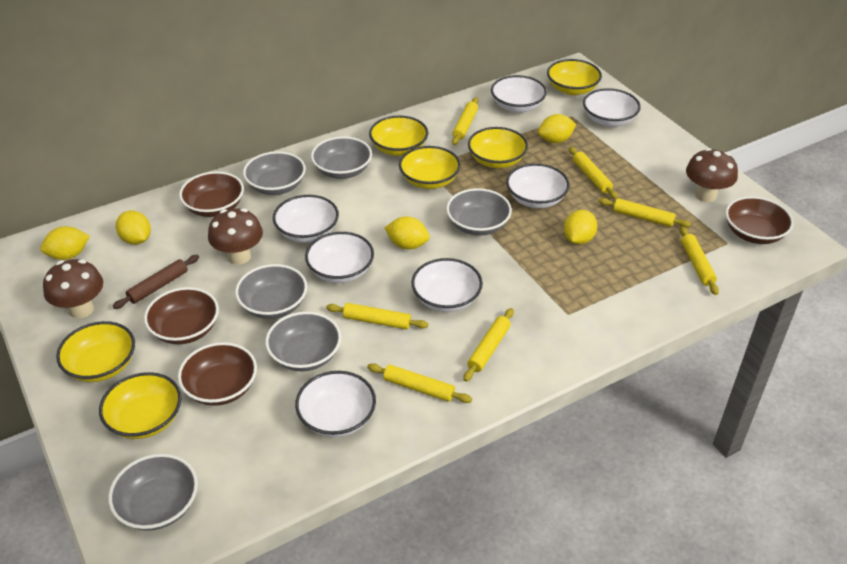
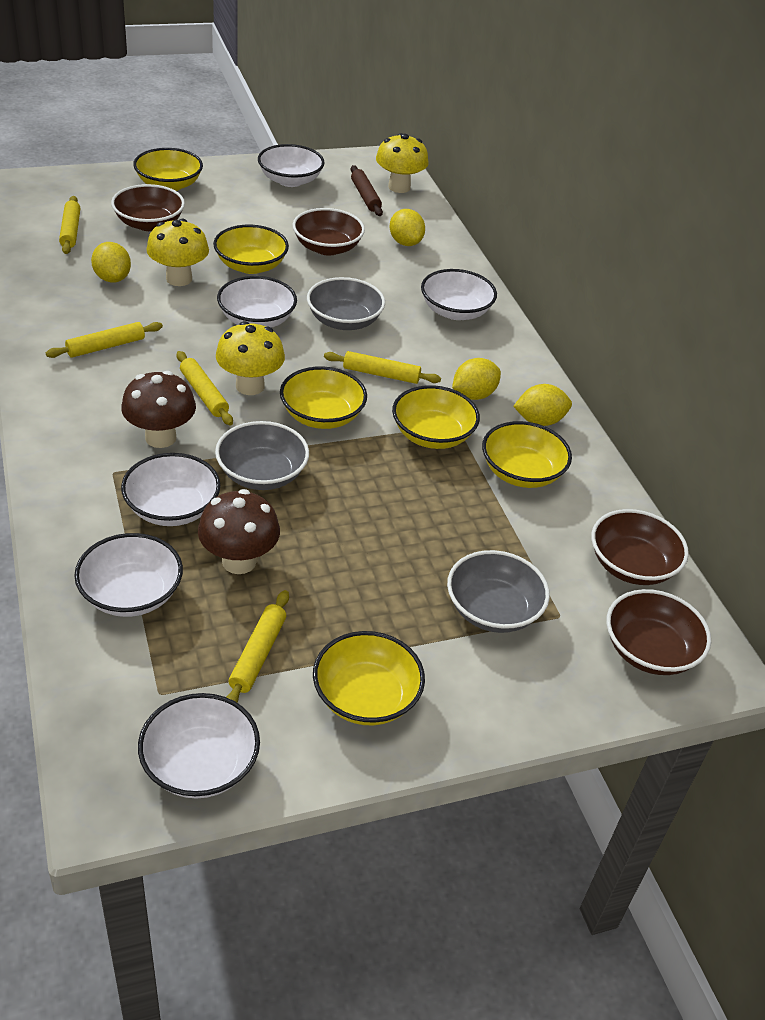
brown mushroom: 3 -> 2
grey bowl: 6 -> 3
white bowl: 7 -> 6
yellow lemon: 5 -> 4
yellow mushroom: 0 -> 3
yellow rolling pin: 7 -> 5

